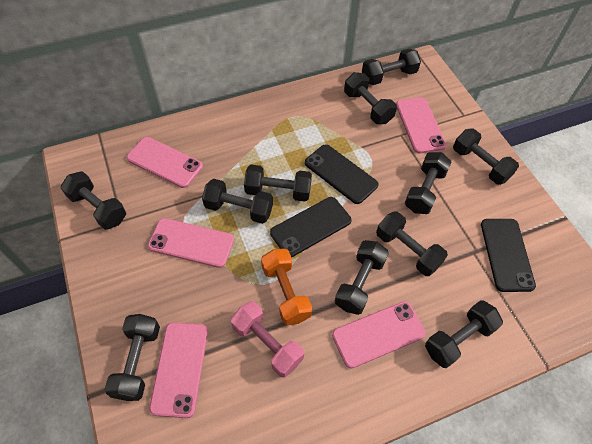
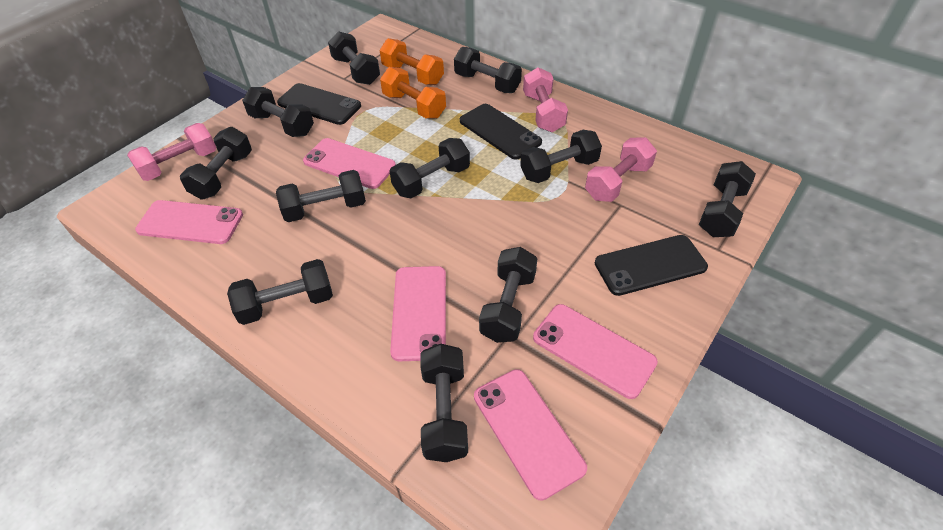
orange dumbbell: 1 -> 2
pink dumbbell: 1 -> 3

